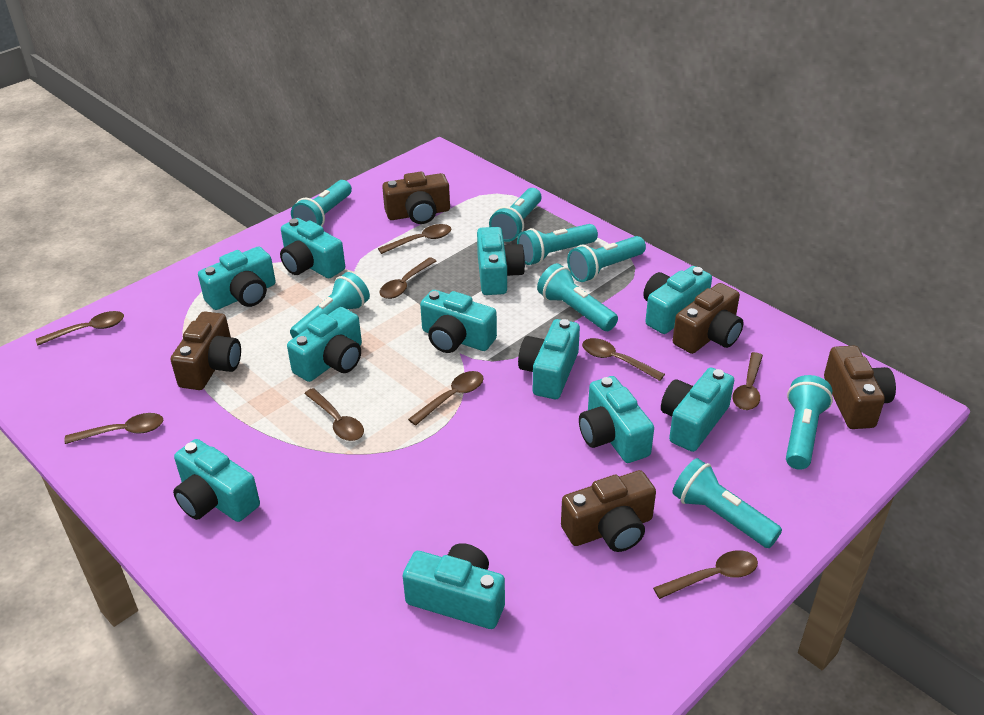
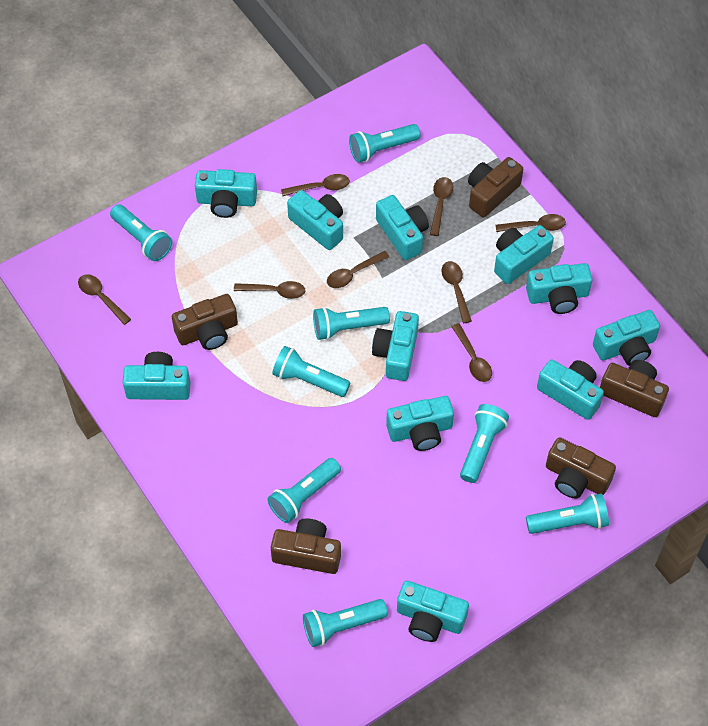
brown spoon: 9 -> 8

